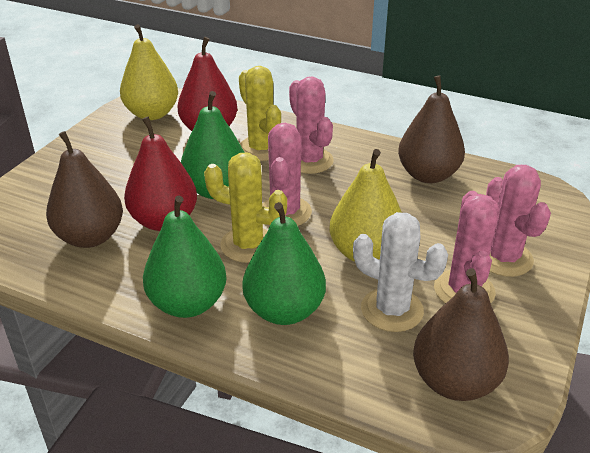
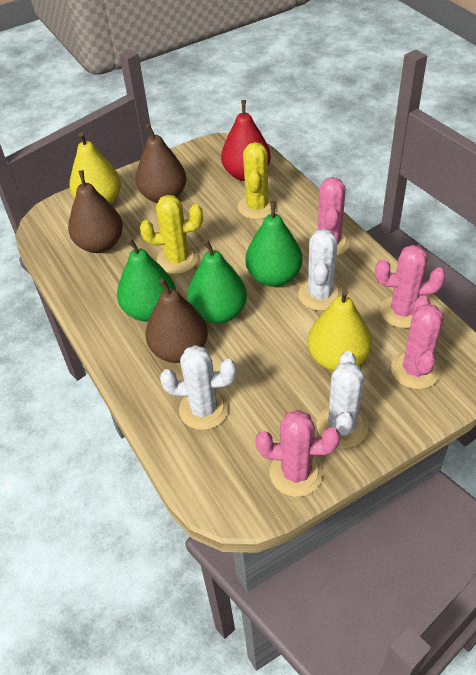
red pear: 2 -> 1
white cactus: 1 -> 3

